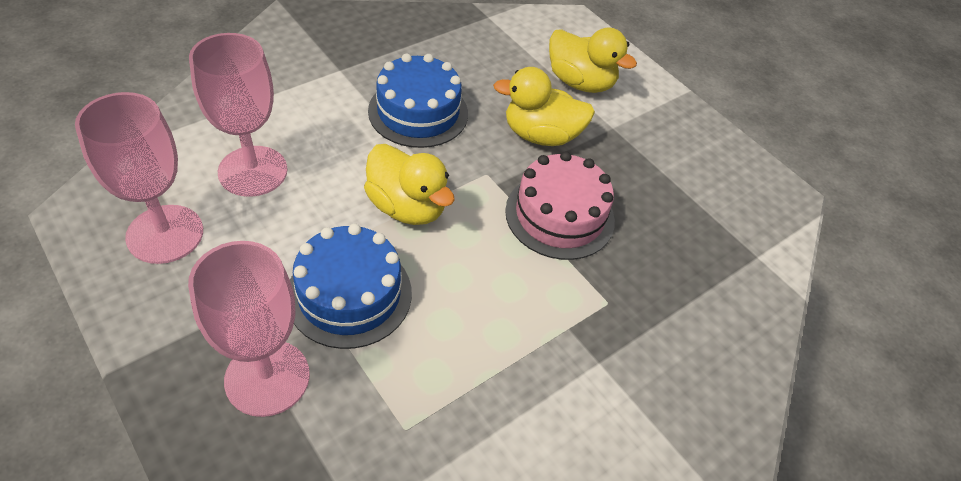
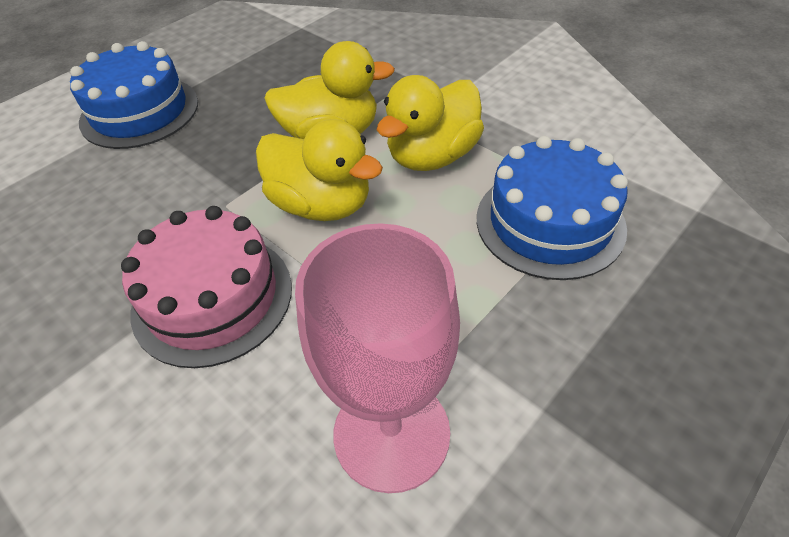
pink goblet: 3 -> 1

